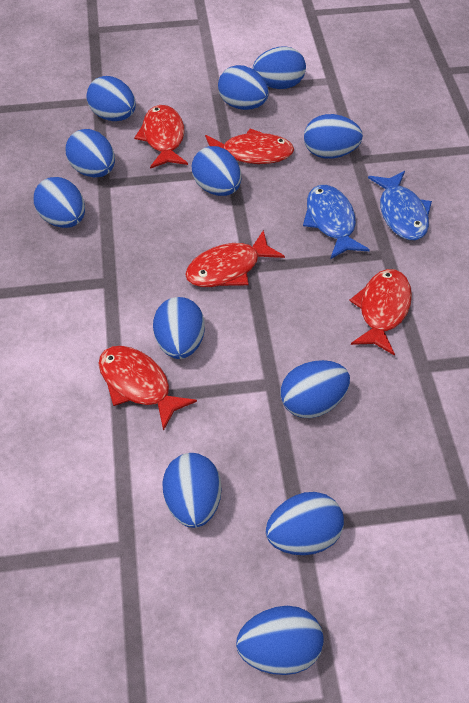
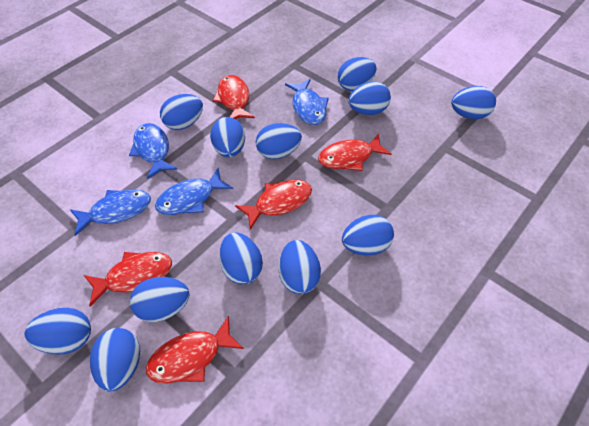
blue fish: 2 -> 4

